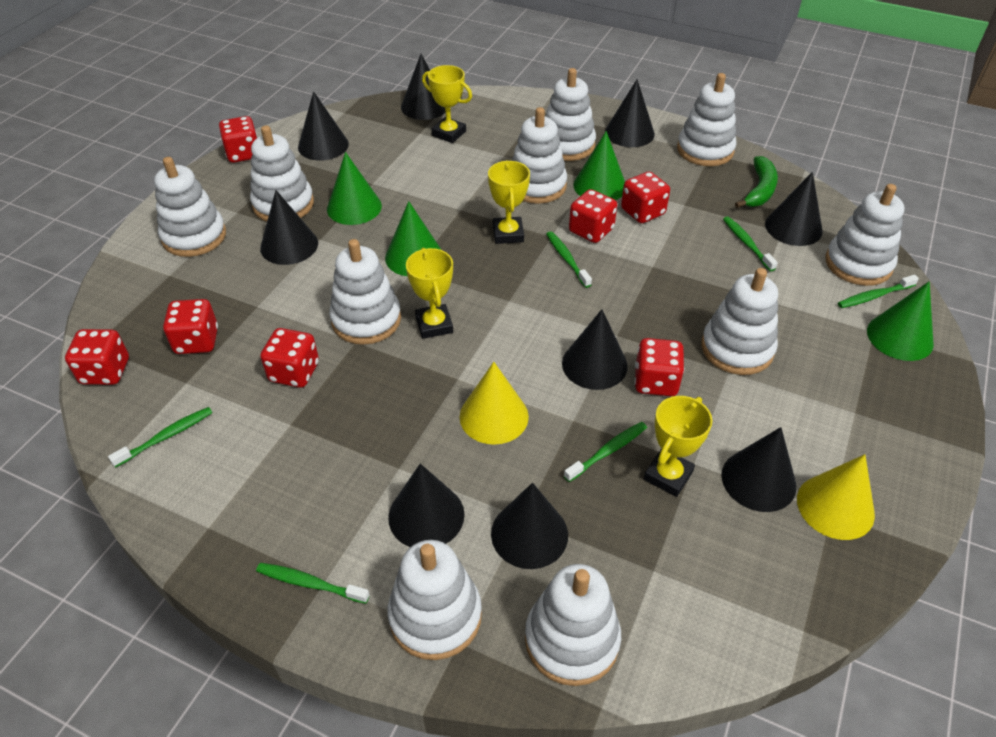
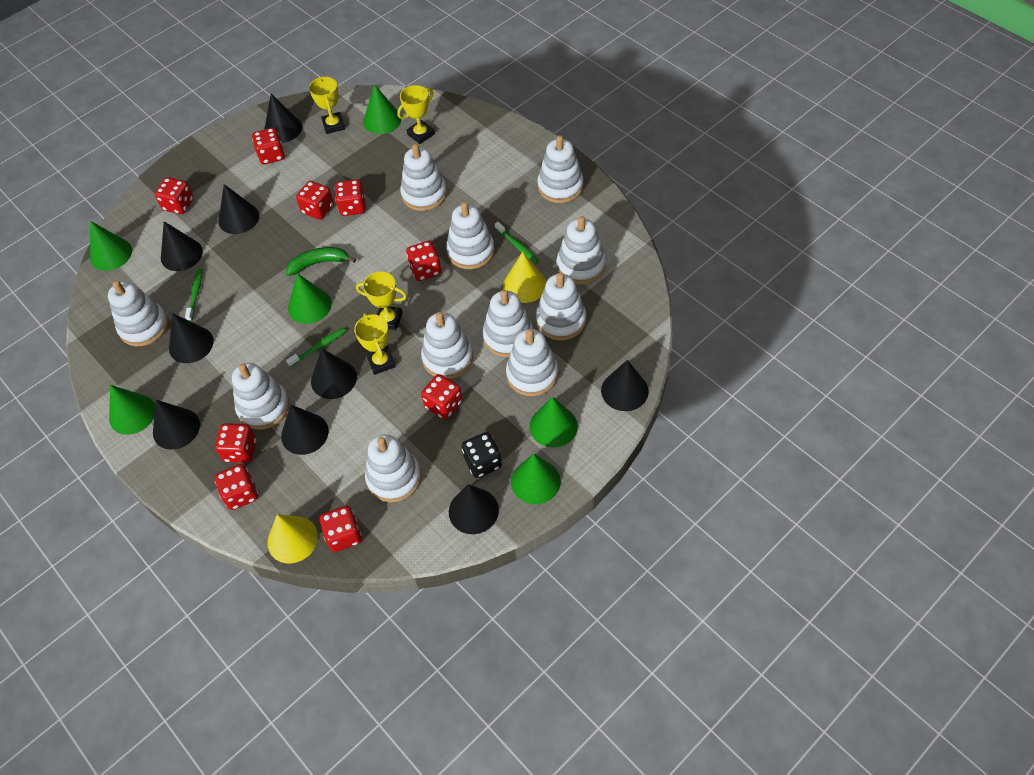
black dice: 0 -> 1
green cone: 4 -> 6
green toothbrush: 6 -> 3
red dice: 7 -> 9
white stacking toy: 10 -> 11

